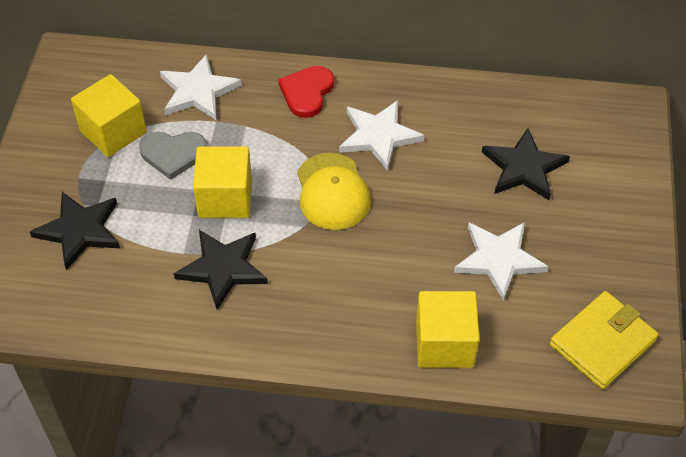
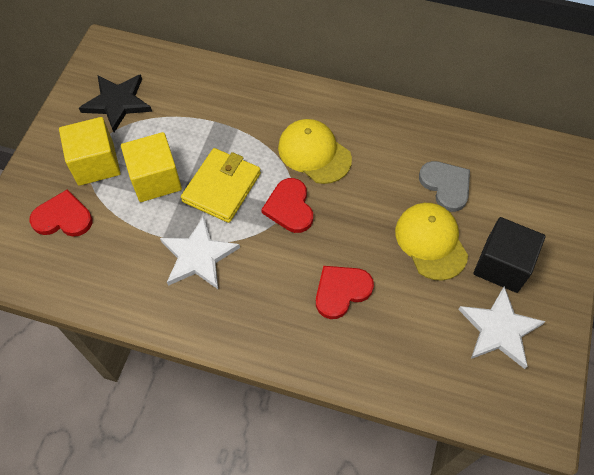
black cube: 0 -> 1
black star: 3 -> 1
red heart: 1 -> 3
white star: 3 -> 2
yellow cap: 1 -> 2
yellow cube: 3 -> 2

